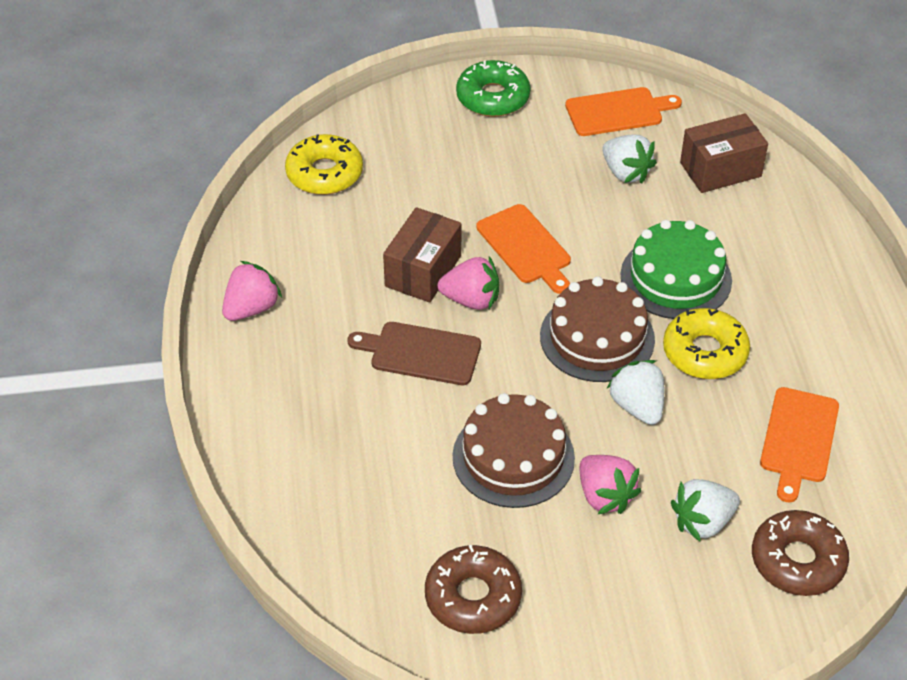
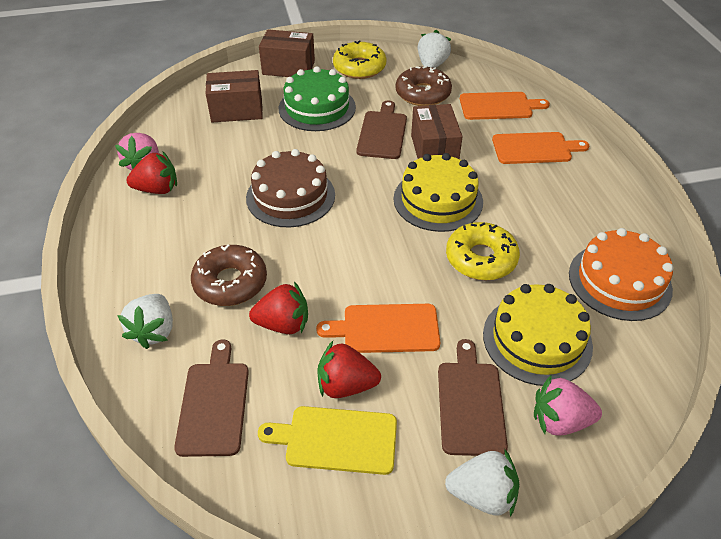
brown box: 2 -> 3
brown cake: 2 -> 1
brown cutting board: 1 -> 3
green donut: 1 -> 0
orange cake: 0 -> 1
pink strawberry: 3 -> 2
red strawberry: 0 -> 3
yellow cake: 0 -> 2
yellow cutting board: 0 -> 1

